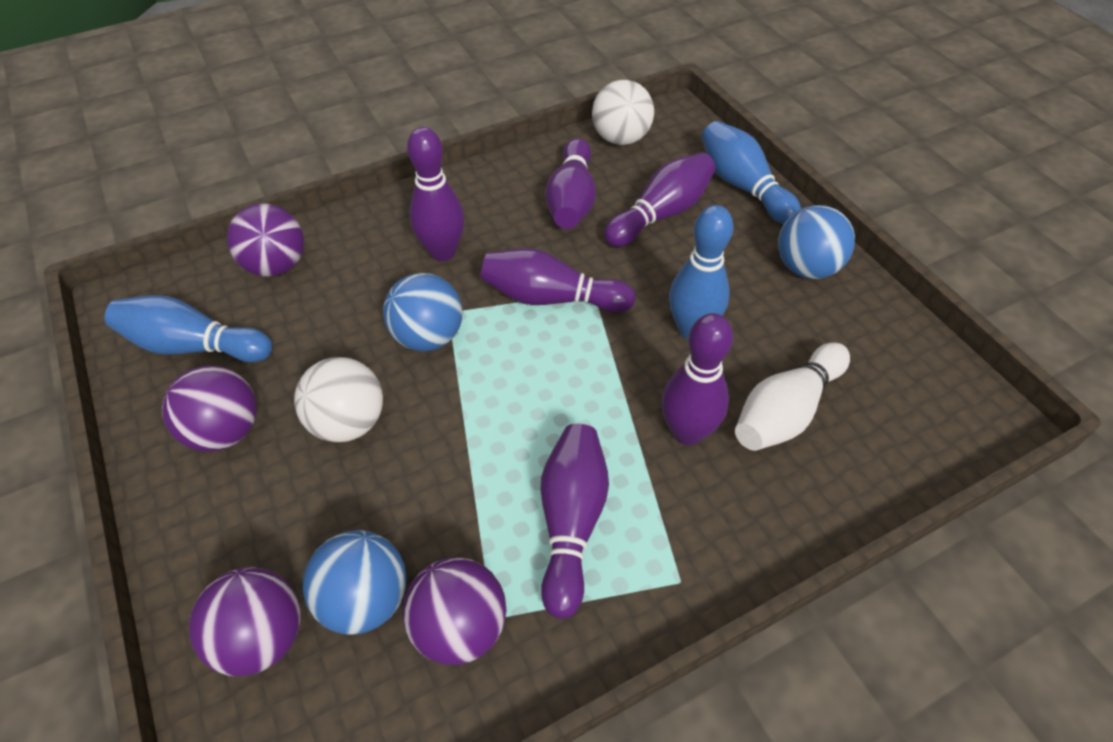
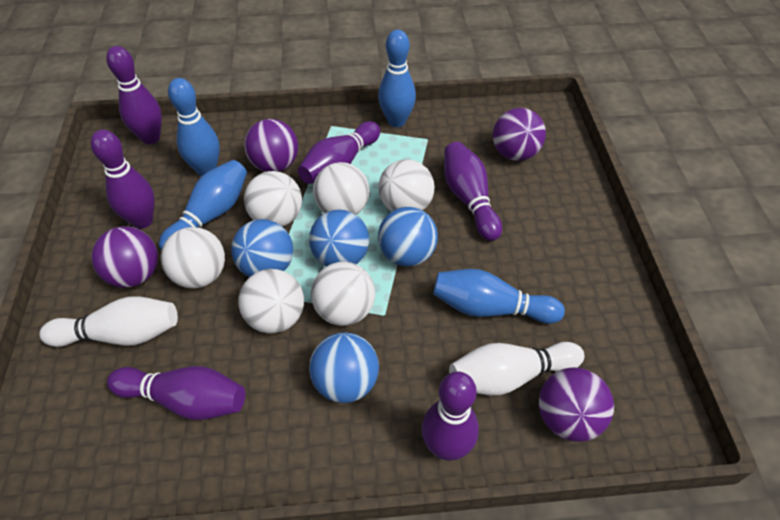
blue ball: 3 -> 4
blue bowling pin: 3 -> 4
white ball: 2 -> 6
white bowling pin: 1 -> 2

